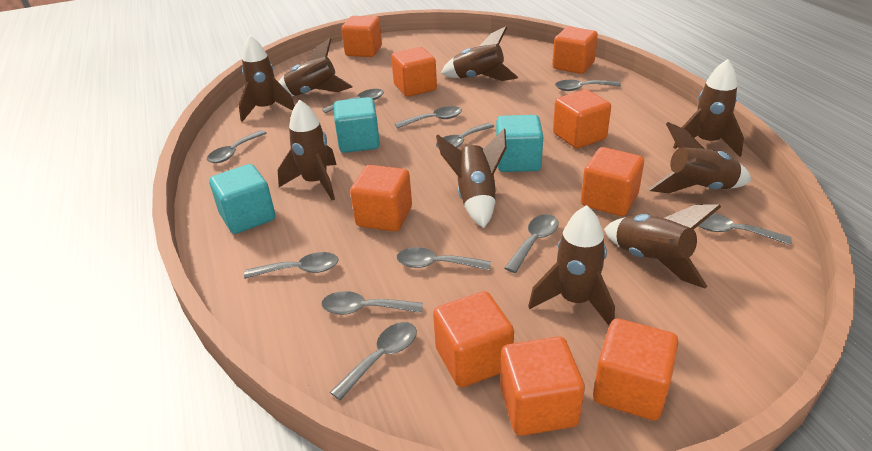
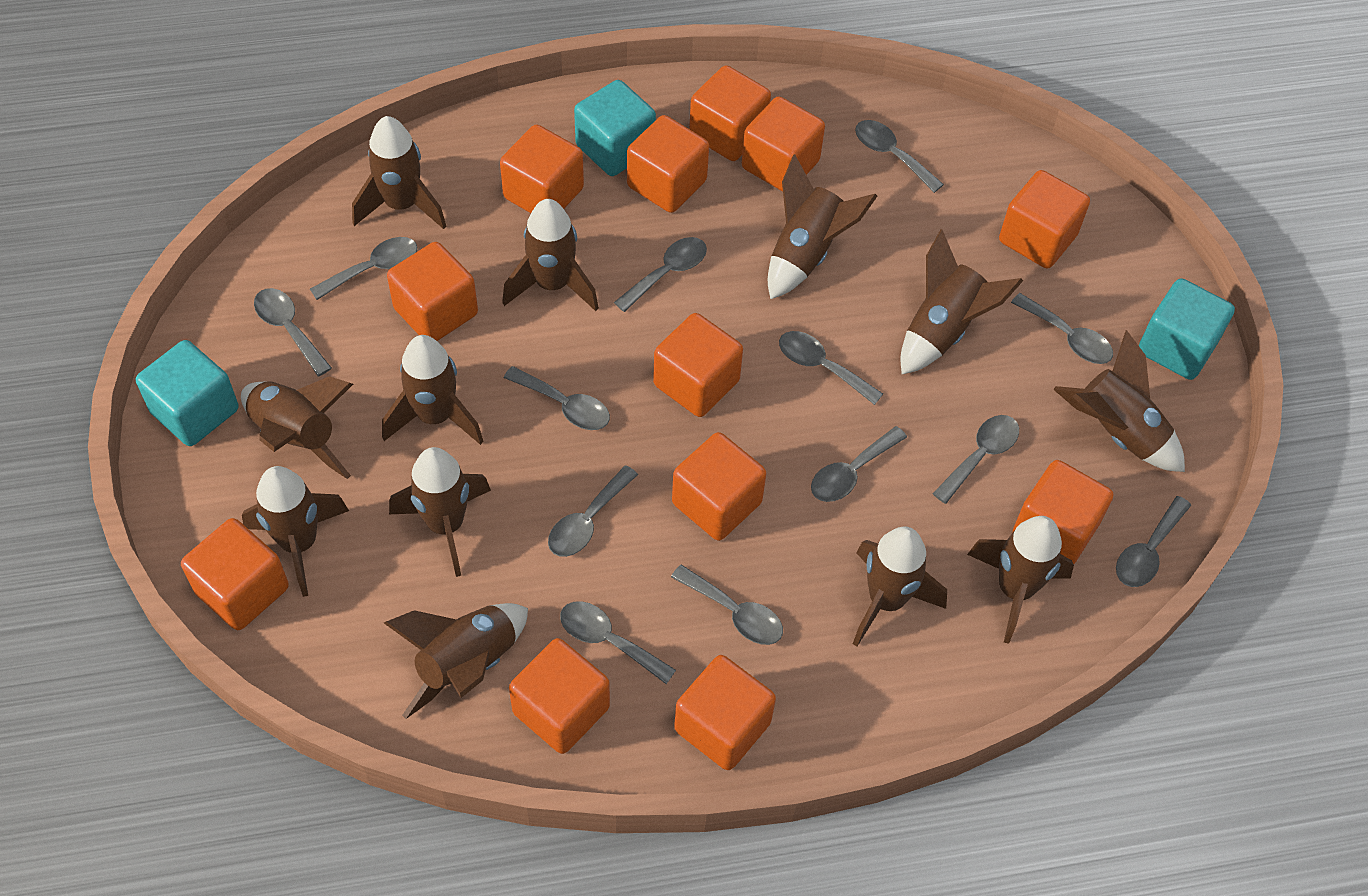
brown rocket: 9 -> 12
grey spoon: 11 -> 13
orange cube: 9 -> 12

